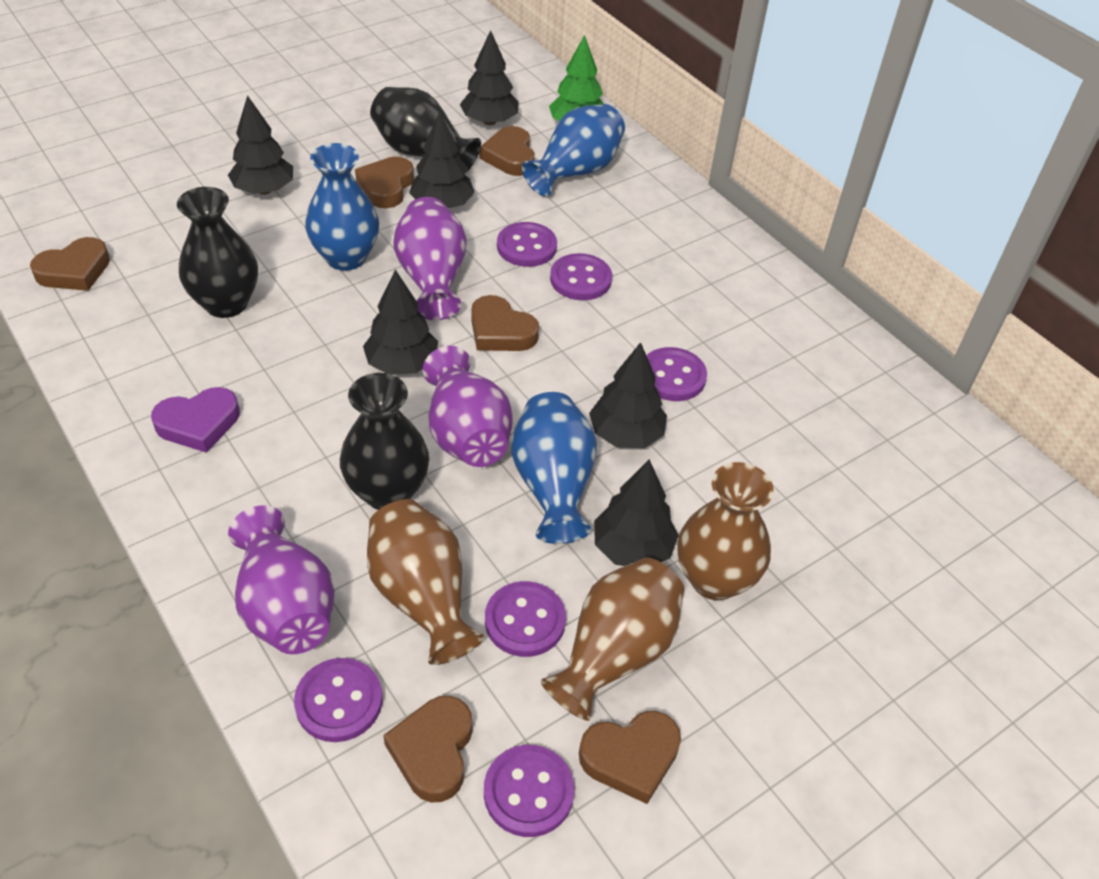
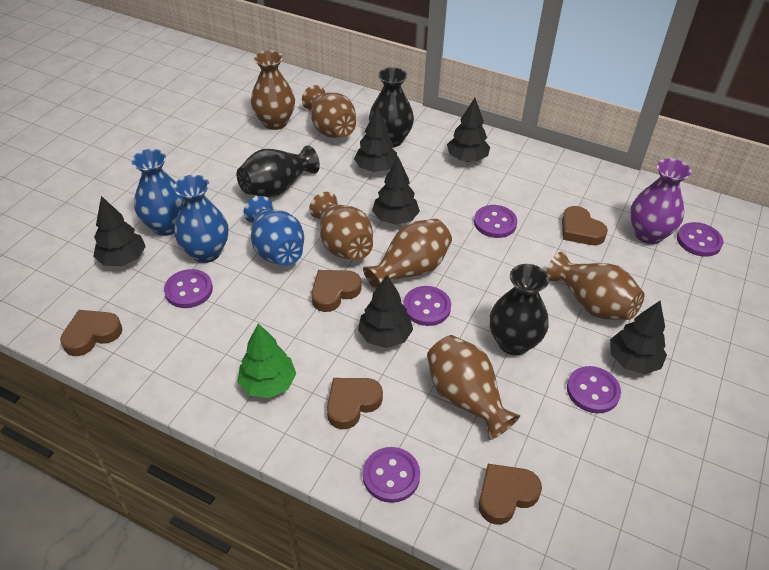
brown heart: 6 -> 5
brown vase: 3 -> 6
purple heart: 1 -> 0
purple vase: 3 -> 1

